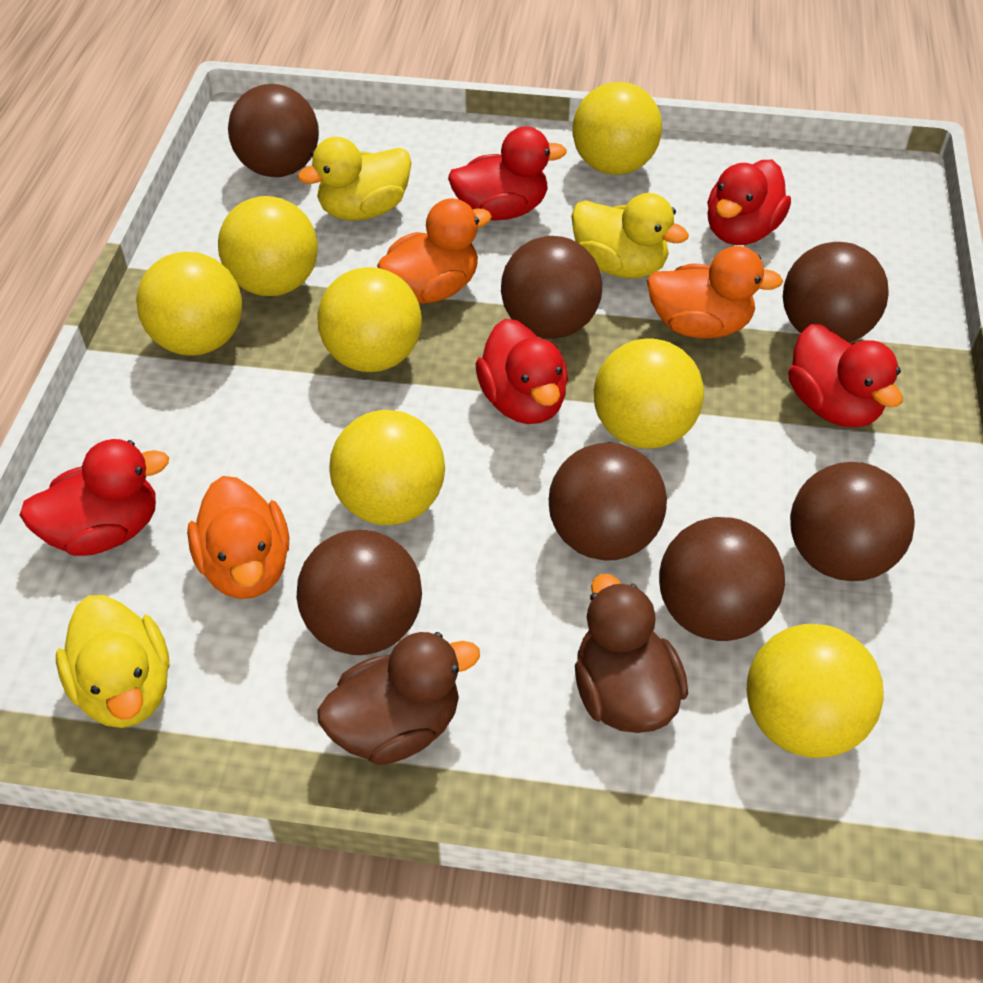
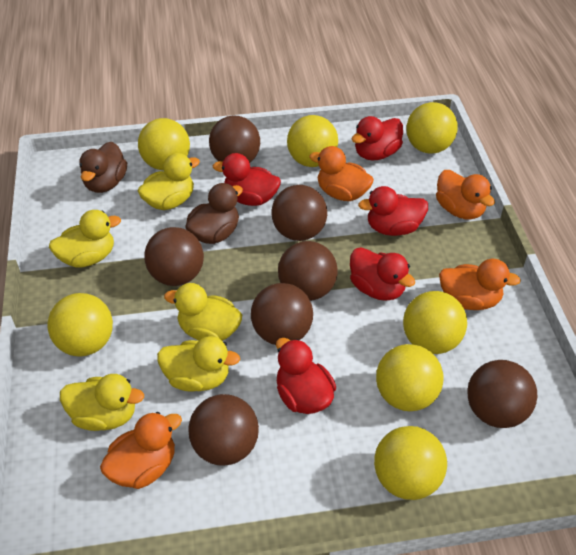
orange duck: 3 -> 4
yellow duck: 3 -> 5

